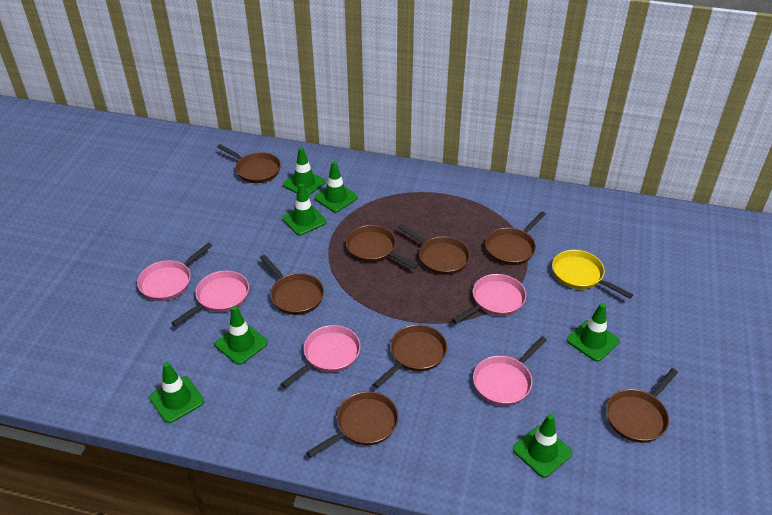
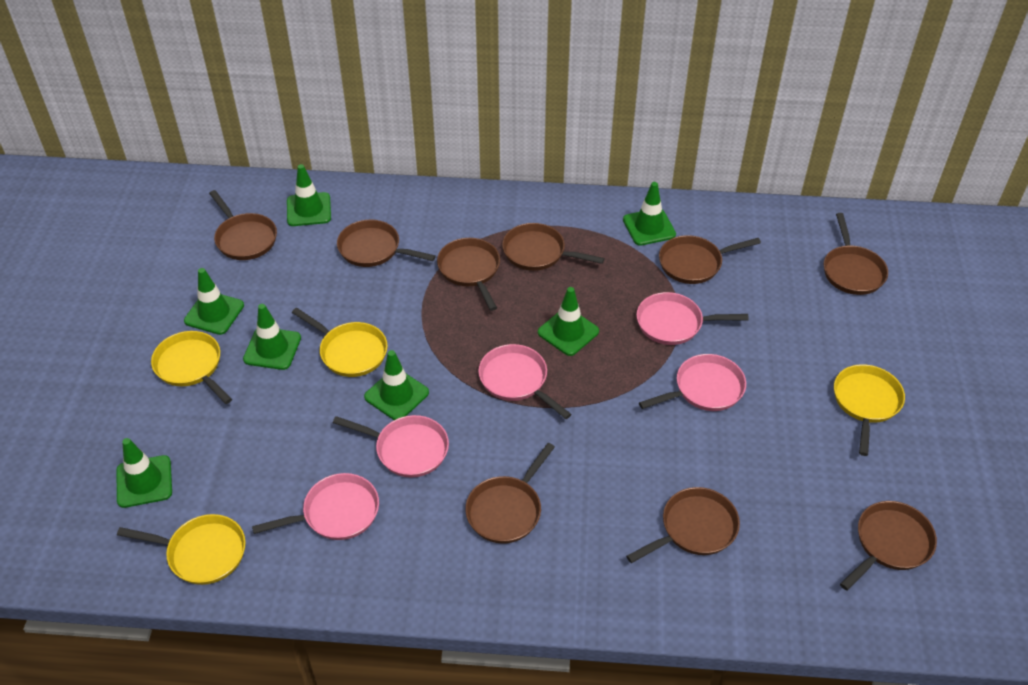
brown pan: 8 -> 9
yellow pan: 1 -> 4

